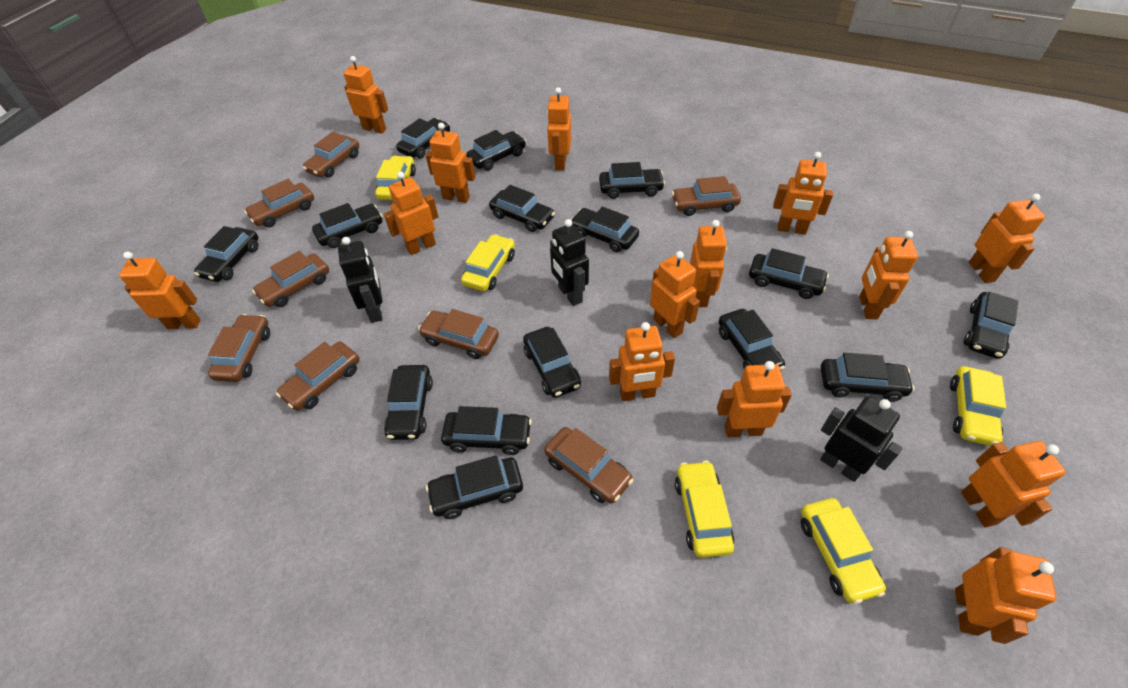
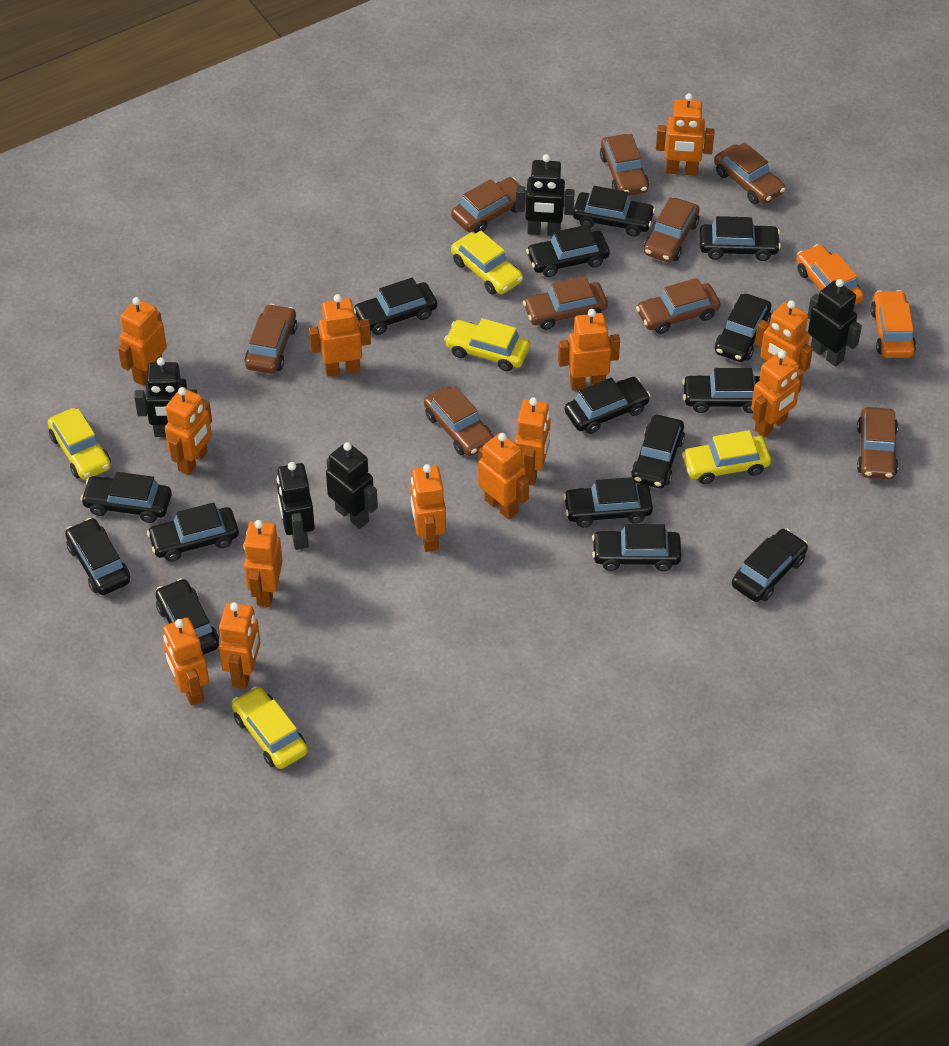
black robot: 3 -> 5
brown car: 8 -> 9
orange car: 0 -> 2
orange robot: 14 -> 13

